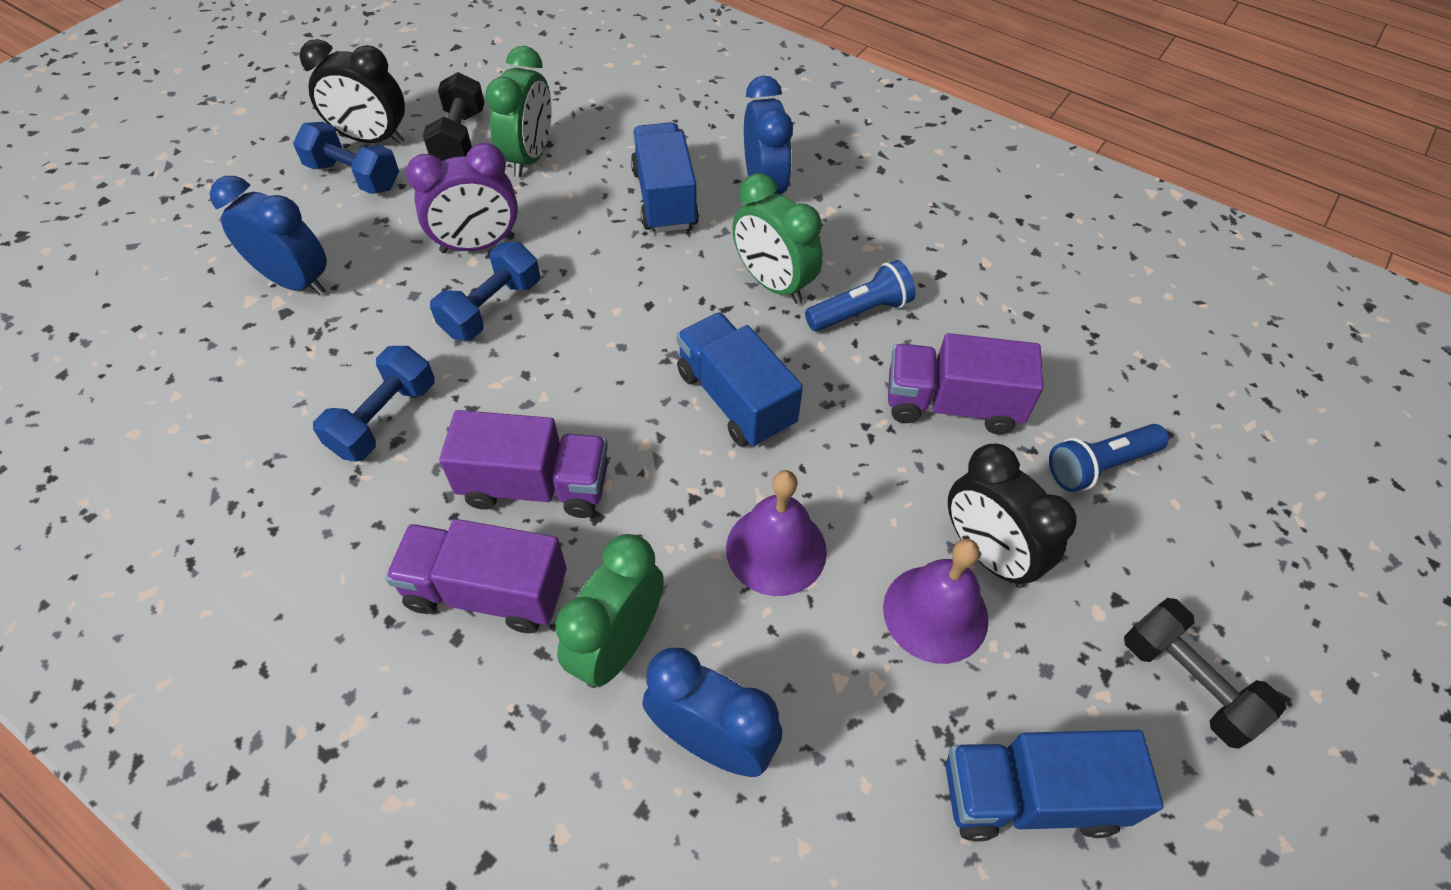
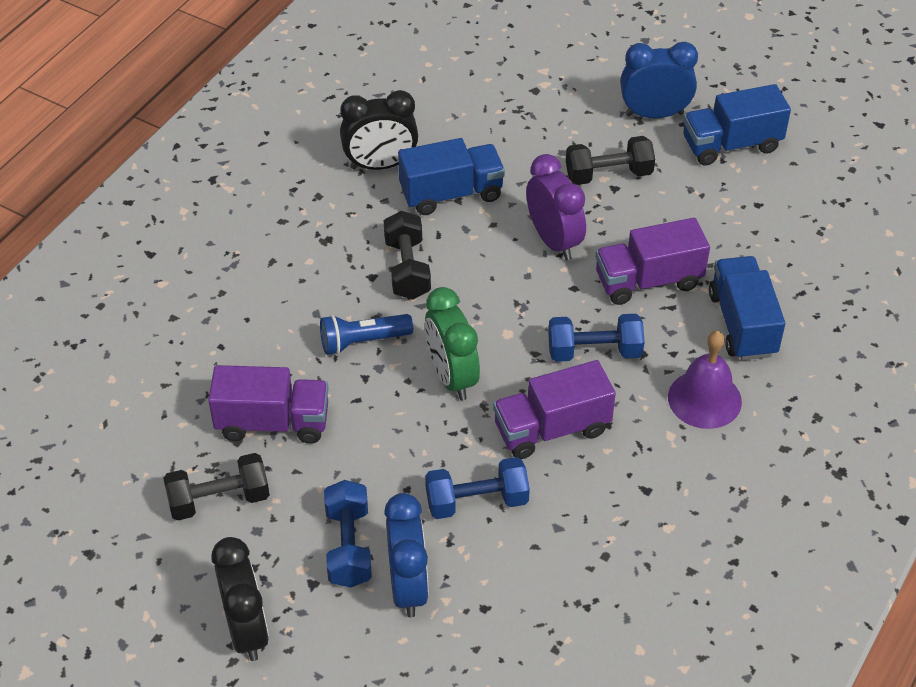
black dumbbell: 2 -> 3
blue clock: 3 -> 2
blue flashlight: 2 -> 1
green clock: 3 -> 1
purple bell: 2 -> 1

